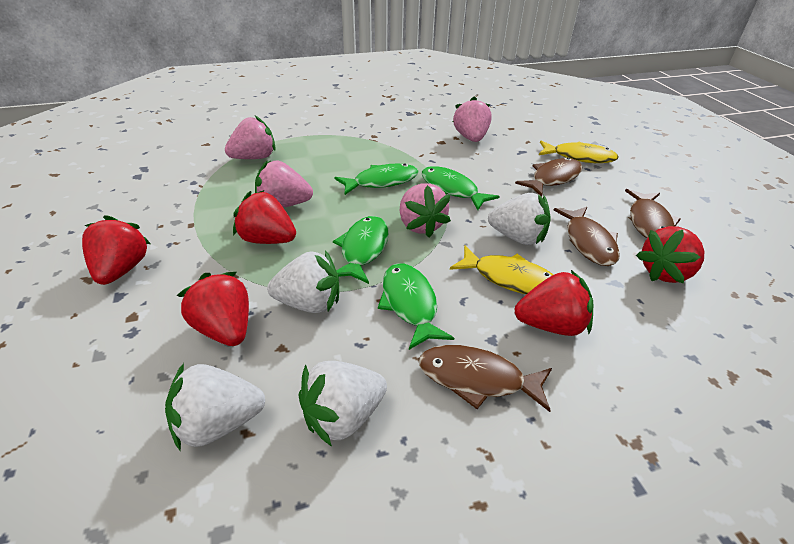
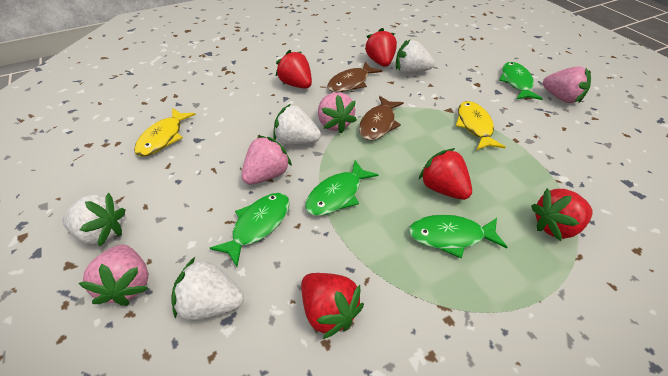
brown fish: 4 -> 2

